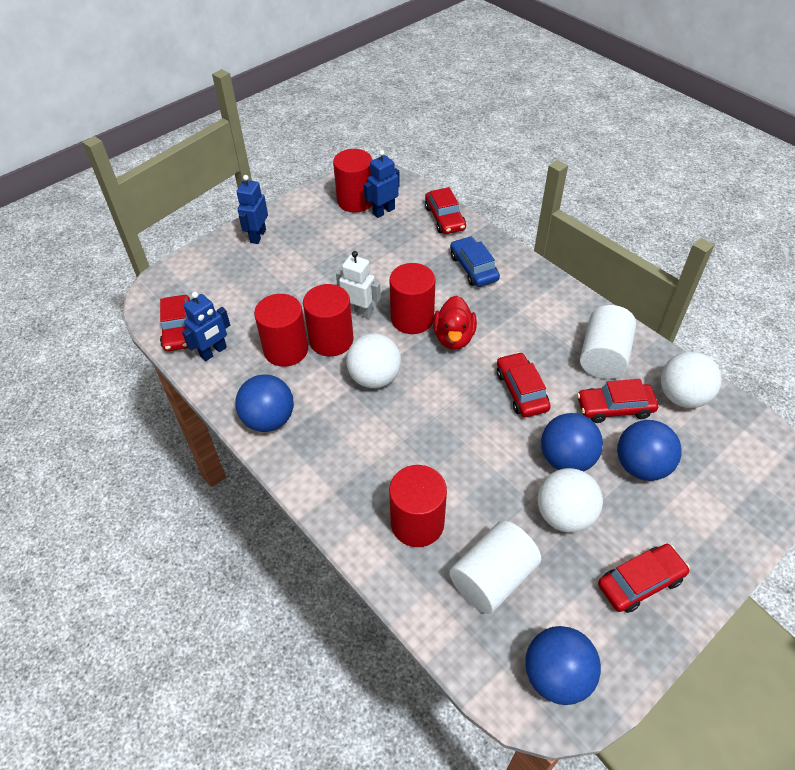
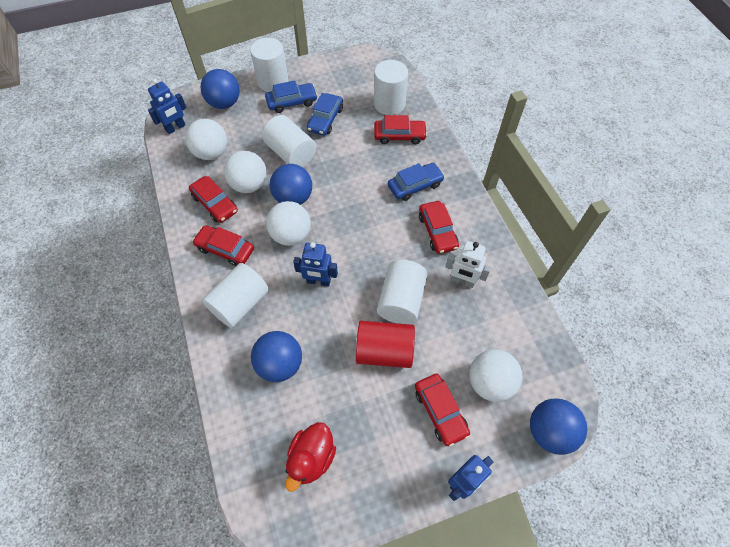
blue car: 1 -> 3
red cylinder: 5 -> 1
white ball: 3 -> 4
white cylinder: 2 -> 5

